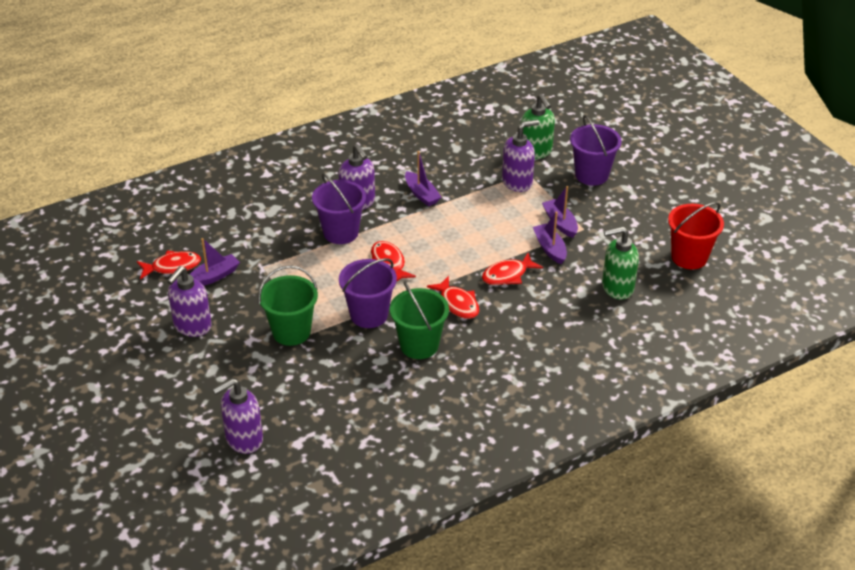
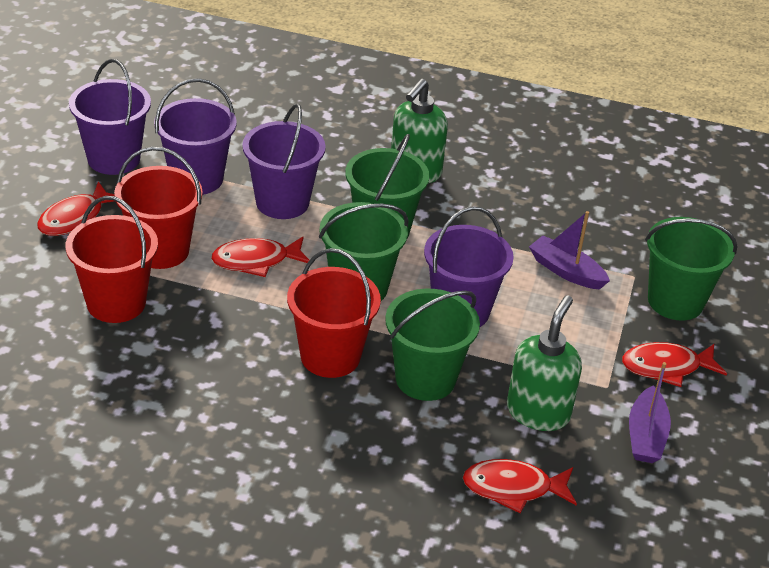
green bucket: 2 -> 4
purple boat: 4 -> 2
purple bucket: 3 -> 4
purple soap dispenser: 4 -> 0
red bucket: 1 -> 3

